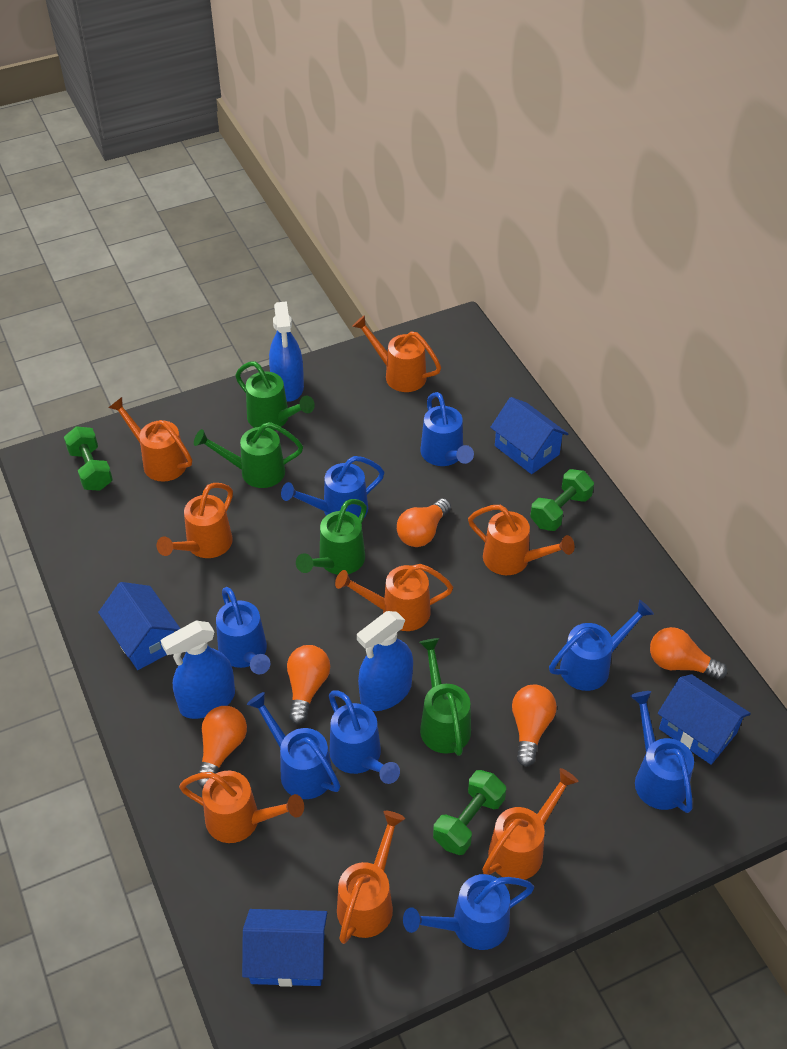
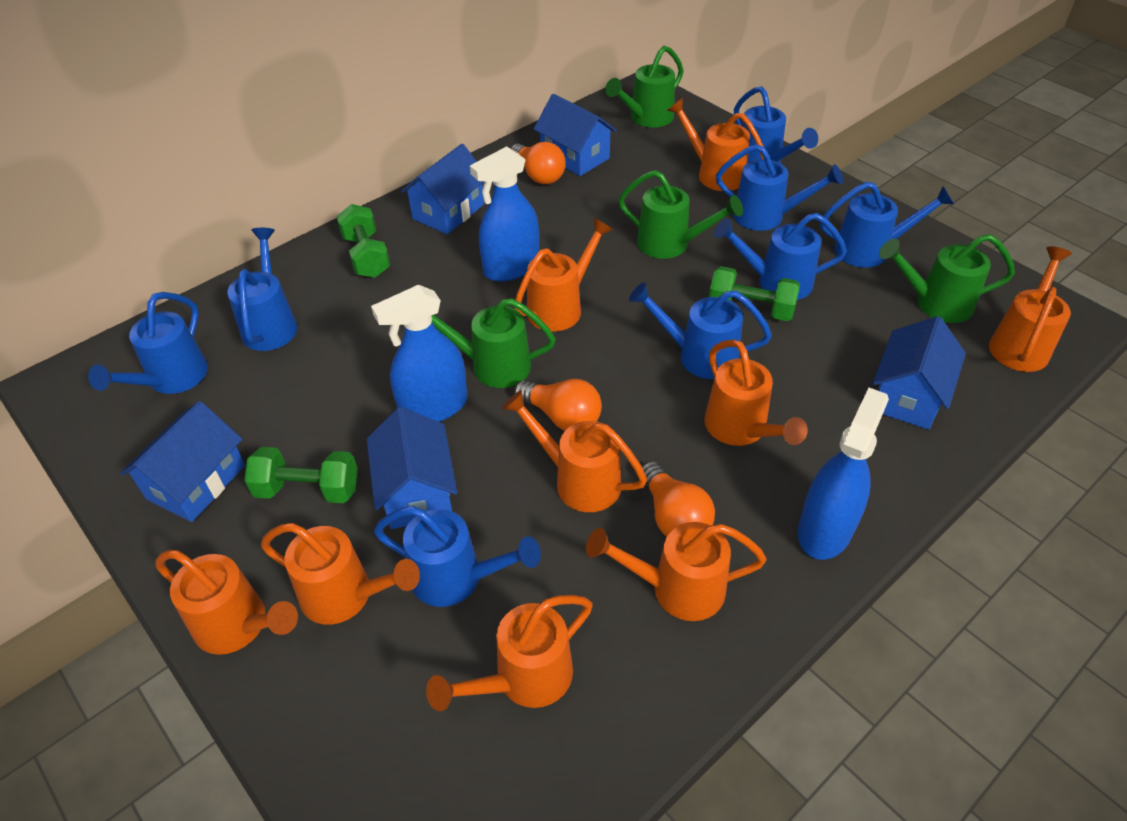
blue house: 4 -> 5
orange light bulb: 5 -> 3
orange watering can: 8 -> 9

